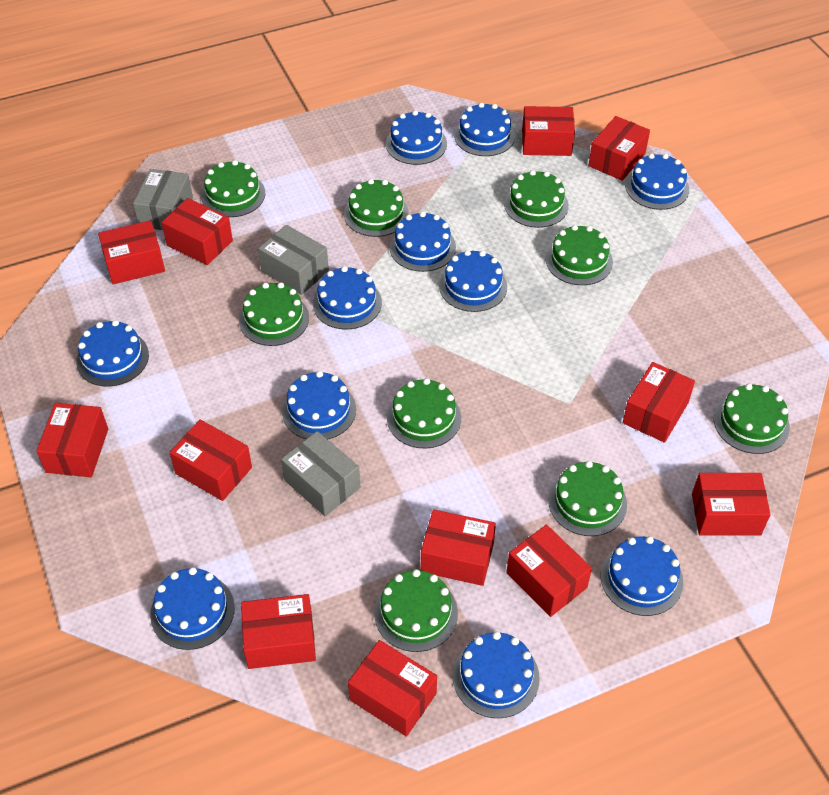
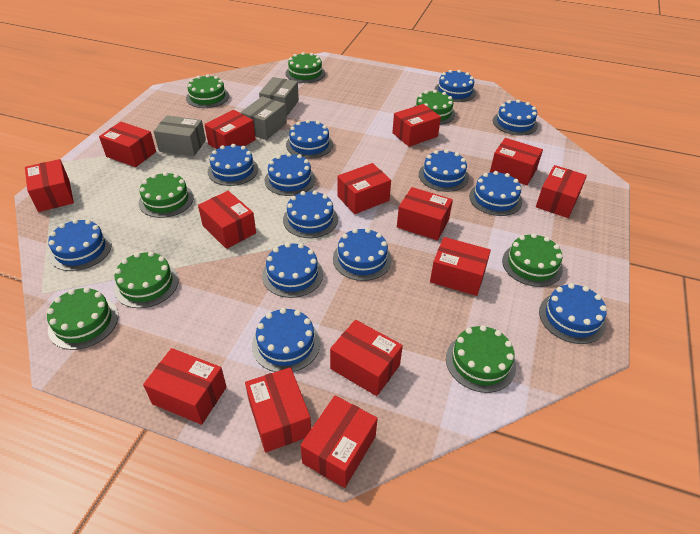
blue cake: 11 -> 13
green cake: 9 -> 8
red box: 12 -> 14

